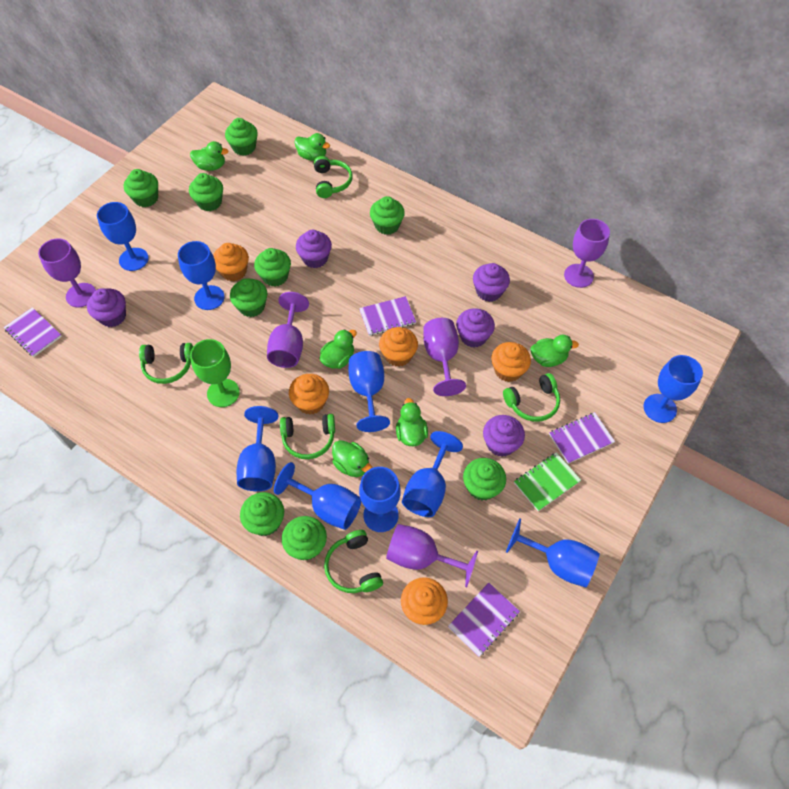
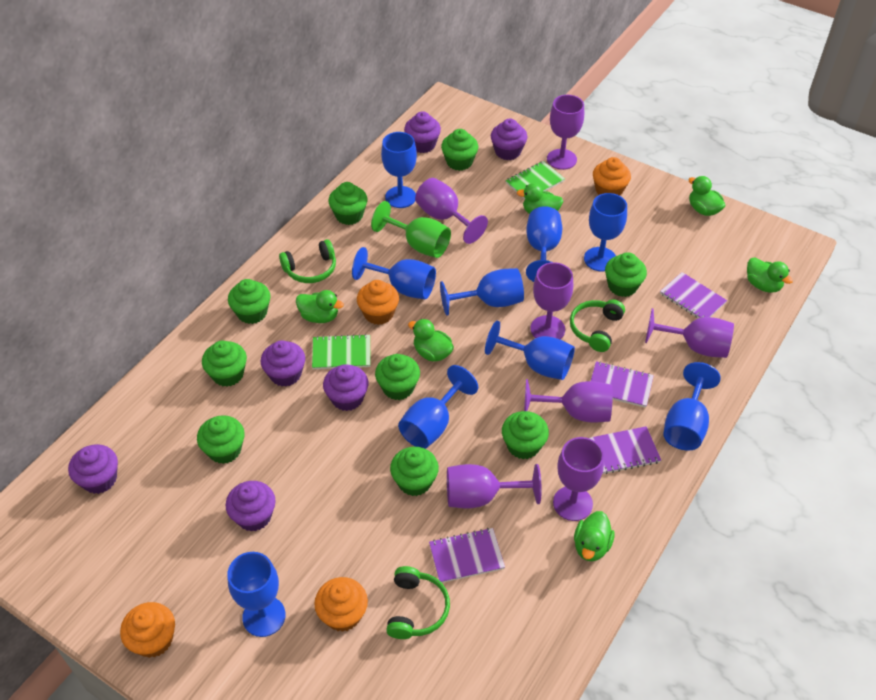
green headphones: 5 -> 3
green notebook: 1 -> 2
orange cupcake: 5 -> 4
purple cupcake: 5 -> 6
purple goblet: 5 -> 7

